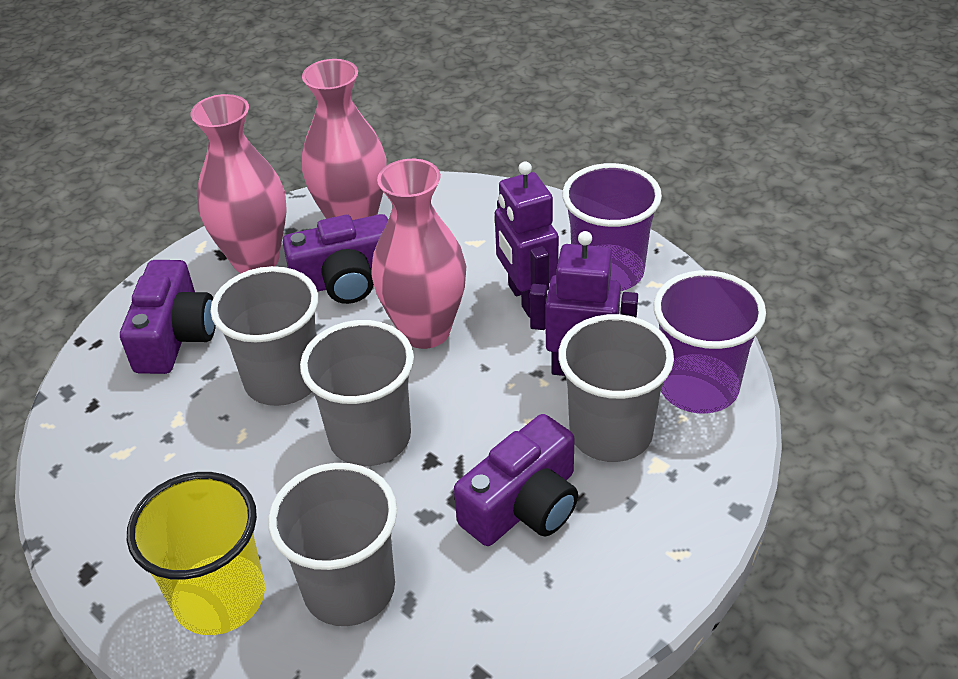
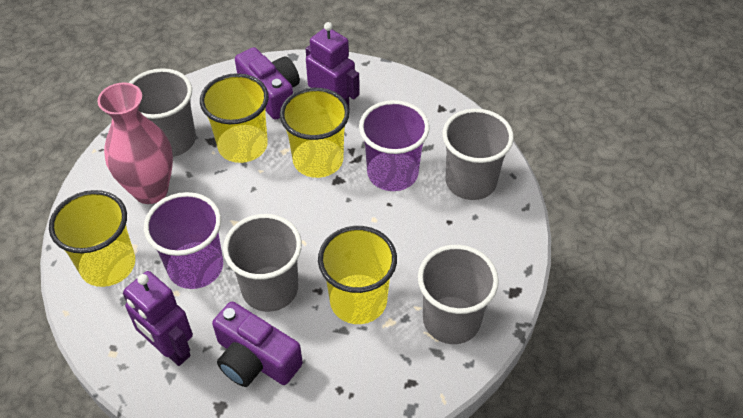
pink vase: 3 -> 1
purple camera: 3 -> 2
yellow cup: 1 -> 4

